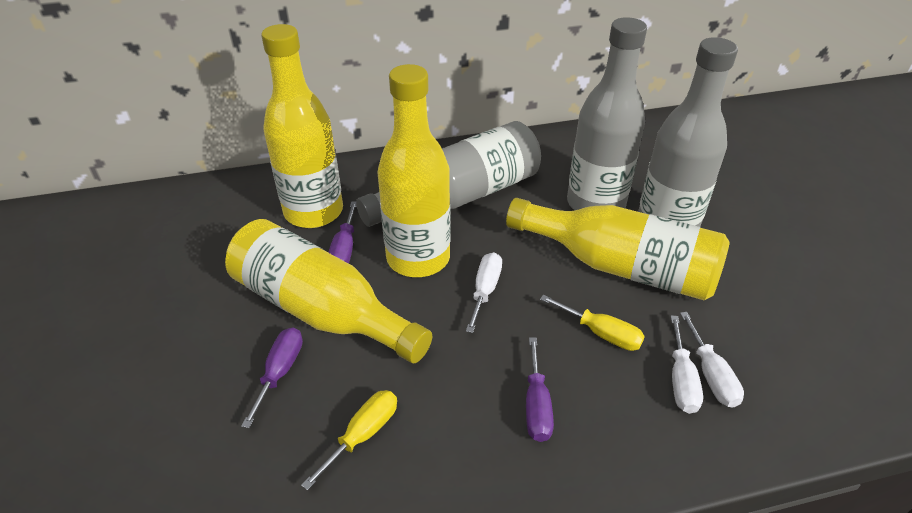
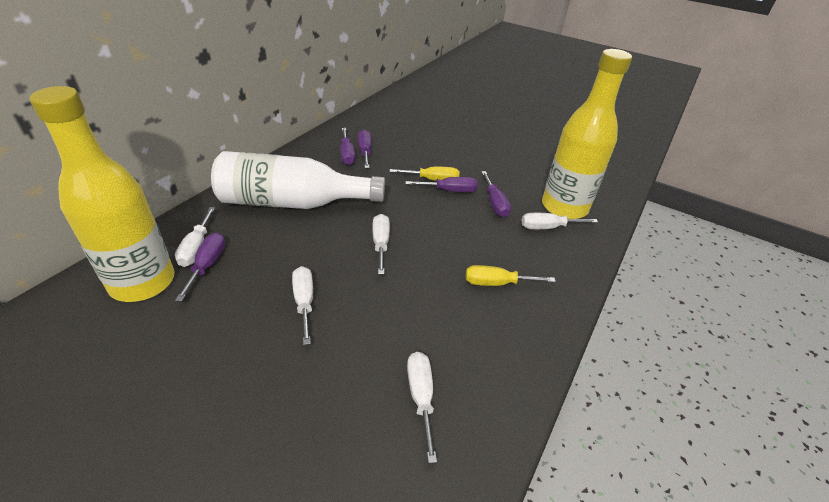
grey bottle: 3 -> 0
purple screwdriver: 3 -> 5
white bottle: 0 -> 1
white screwdriver: 3 -> 5
yellow bottle: 4 -> 2

